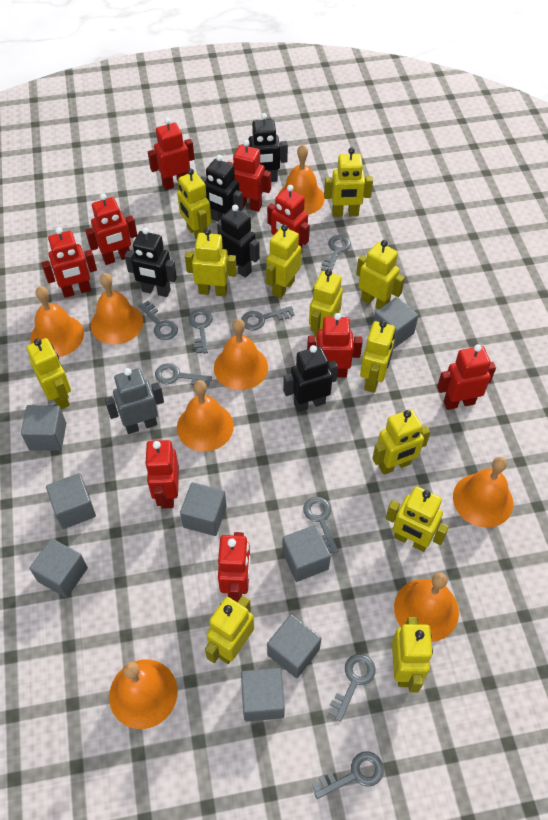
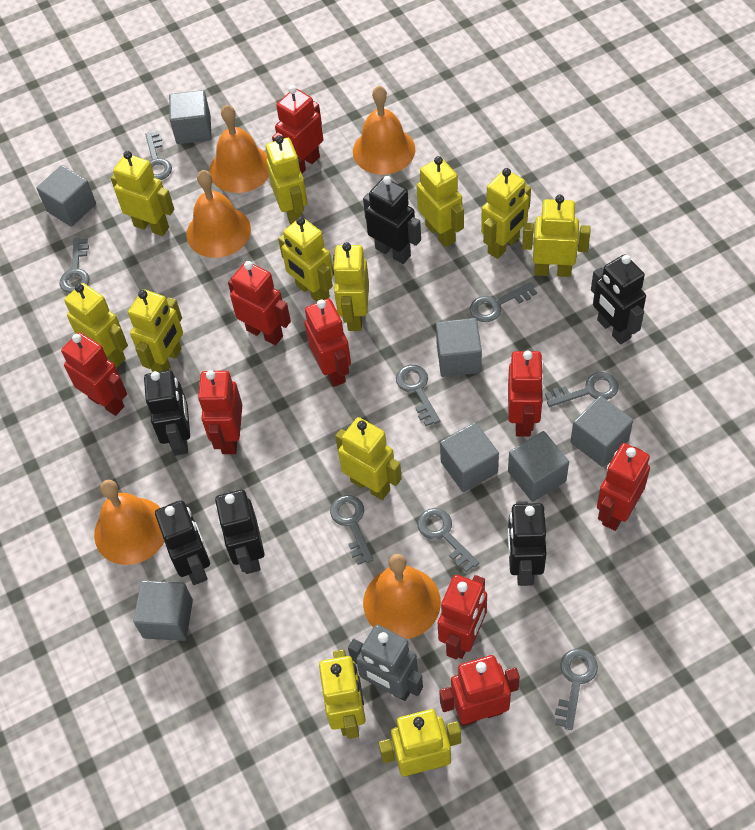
black robot: 5 -> 6
grey cube: 8 -> 7
orange bell: 8 -> 5

